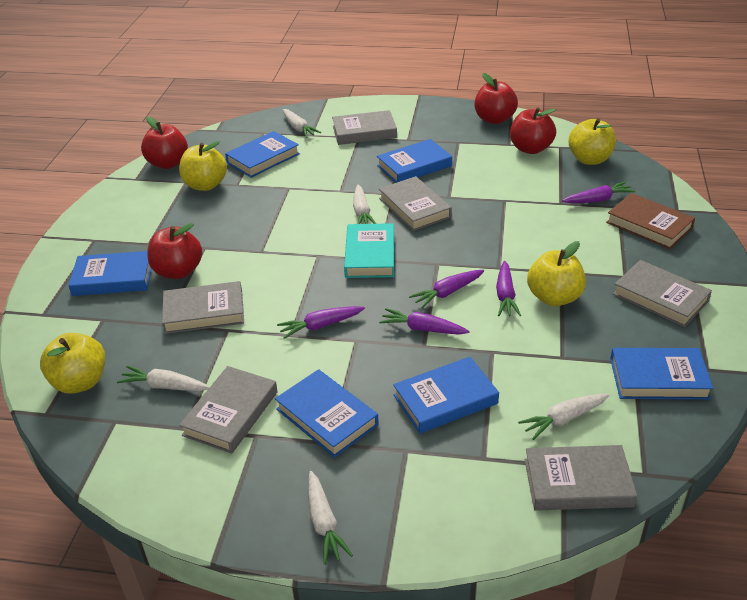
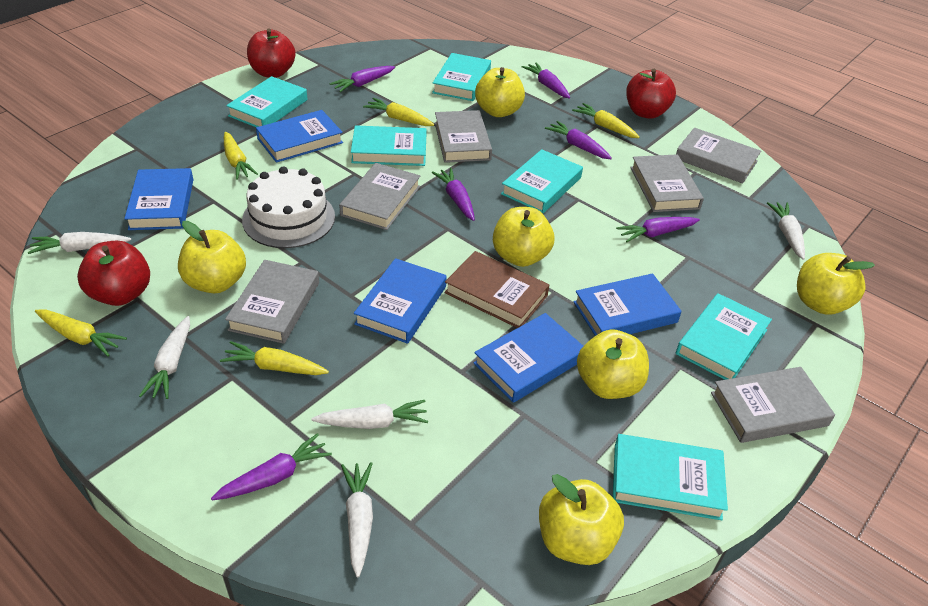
blue book: 6 -> 5
purple carrot: 5 -> 6
red apple: 4 -> 3
turquoise book: 1 -> 6
white cake: 0 -> 1
yellow apple: 4 -> 6
yellow carrot: 0 -> 5

